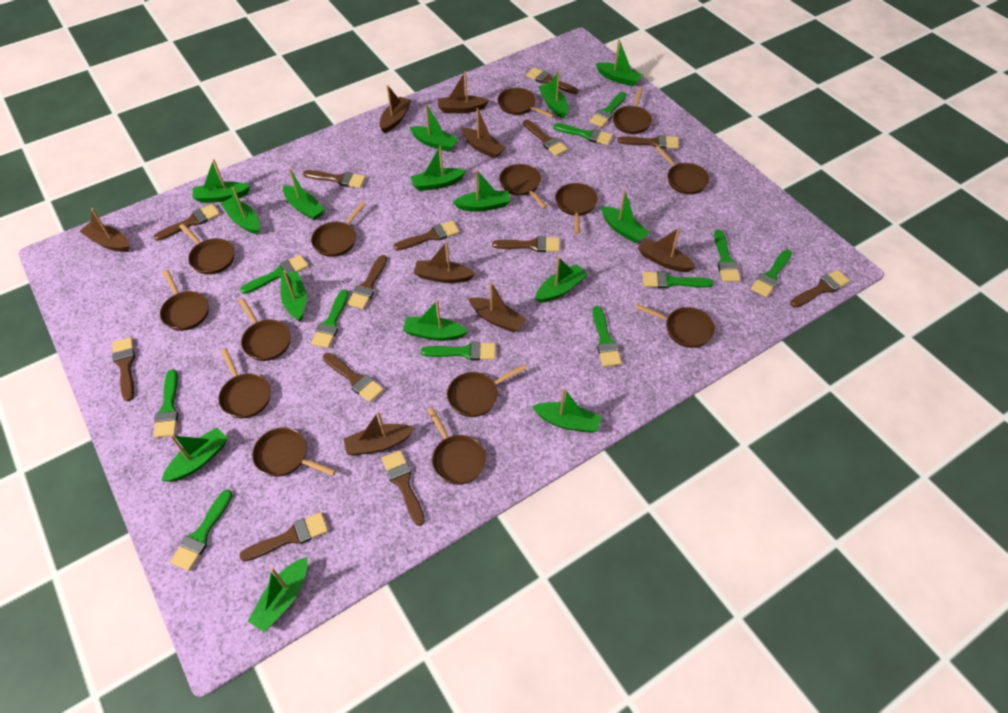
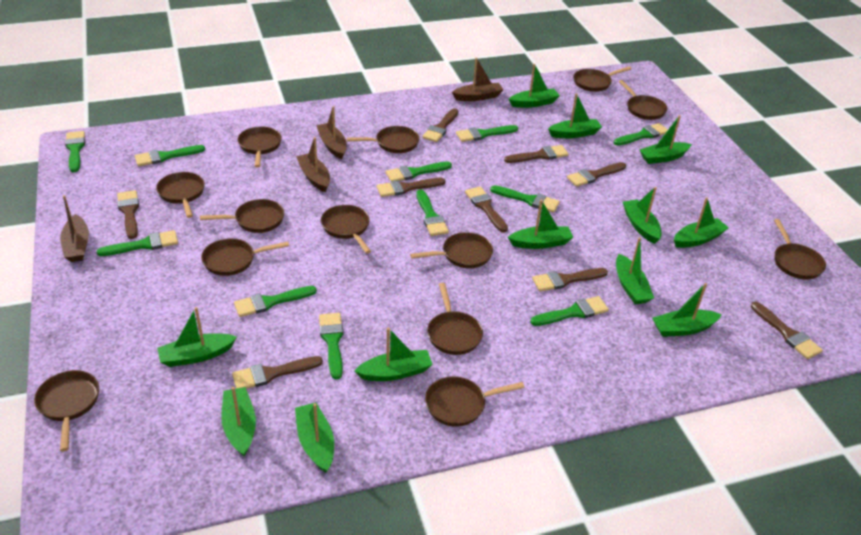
brown boat: 8 -> 4
brown brush: 13 -> 9
brown pan: 14 -> 13
green boat: 15 -> 12

